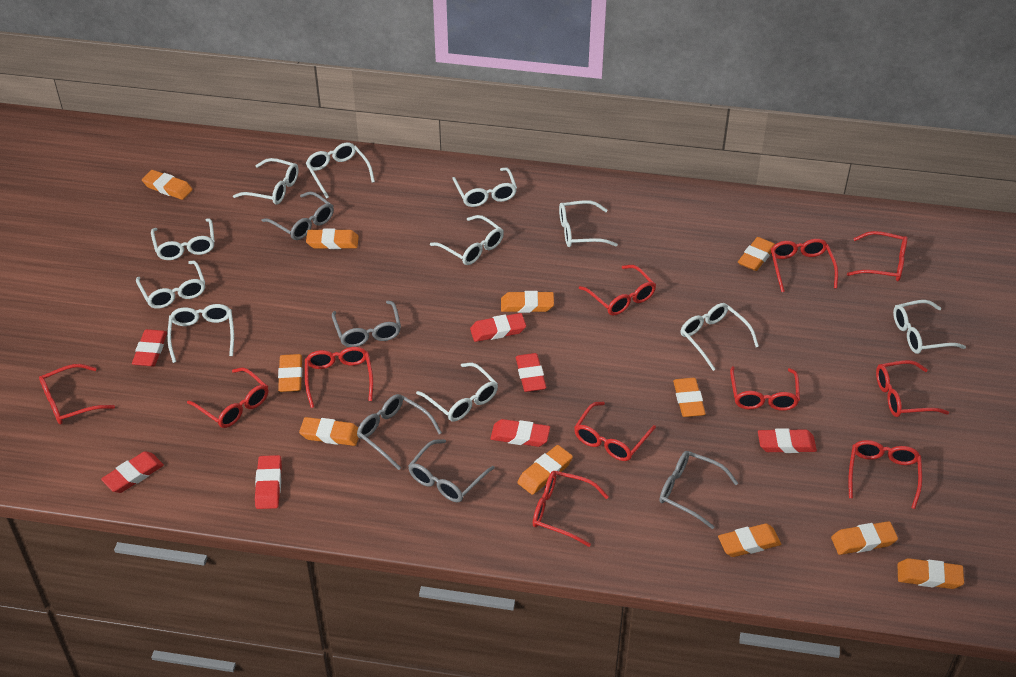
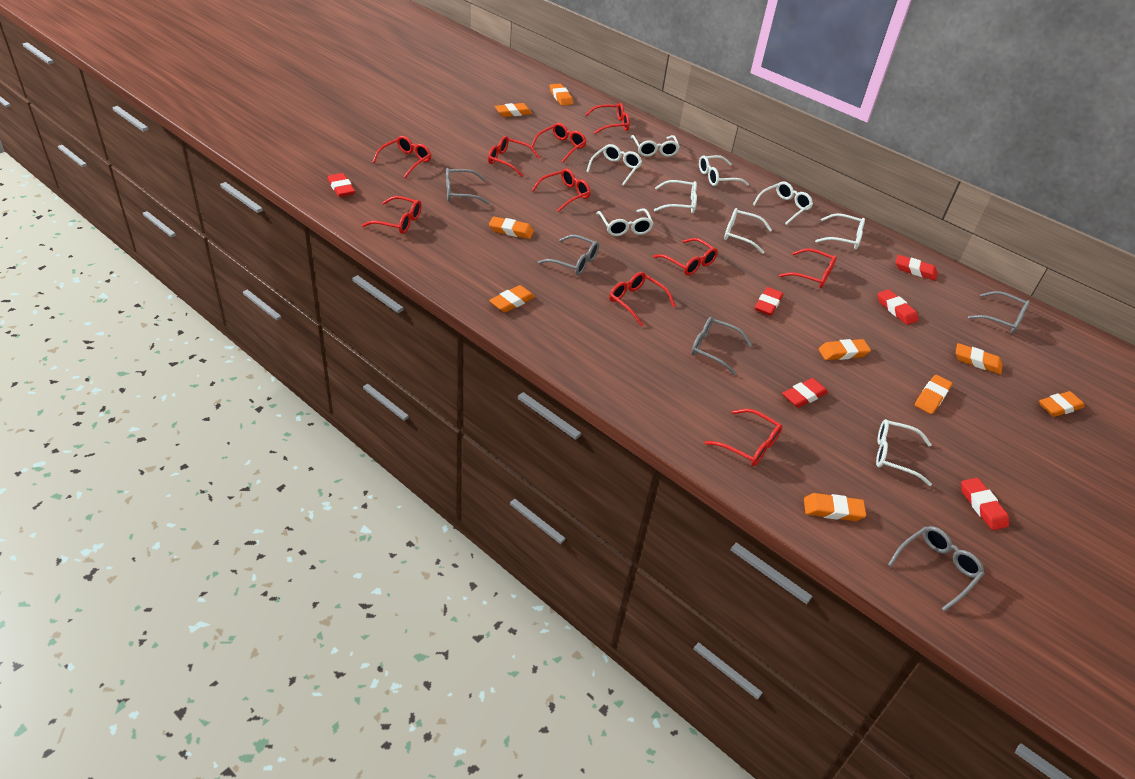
orange eraser: 11 -> 9
red eraser: 7 -> 6
red glasses: 11 -> 10
white glasses: 11 -> 9

